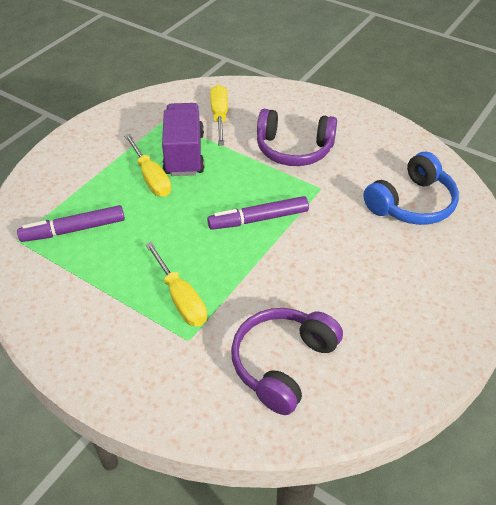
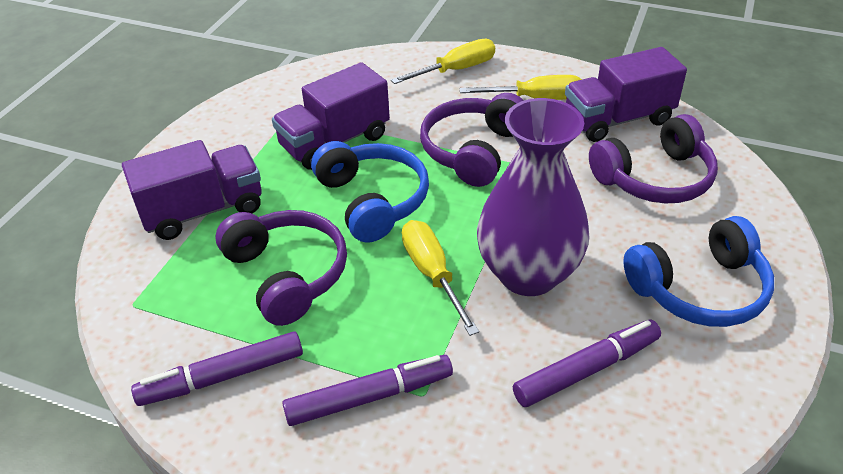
blue headphones: 1 -> 2
purple headphones: 2 -> 3
purple marker: 2 -> 3
purple truck: 1 -> 3
purple vase: 0 -> 1

